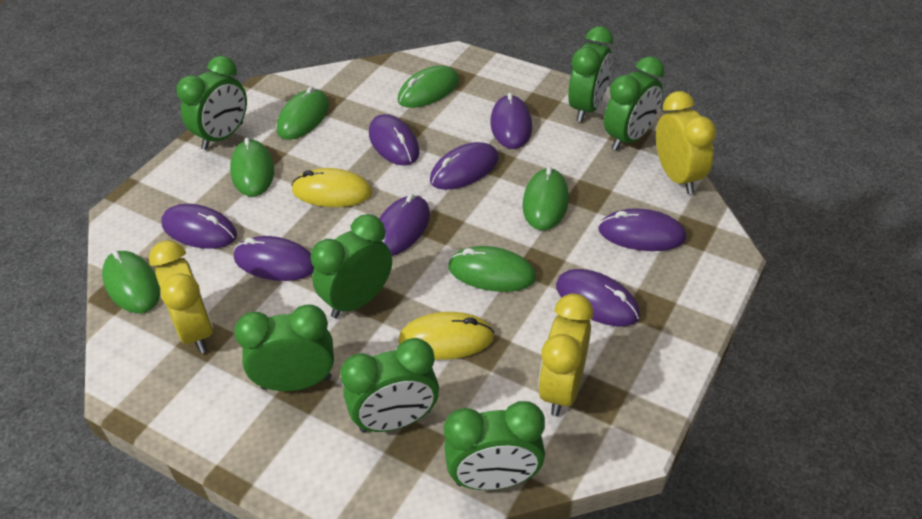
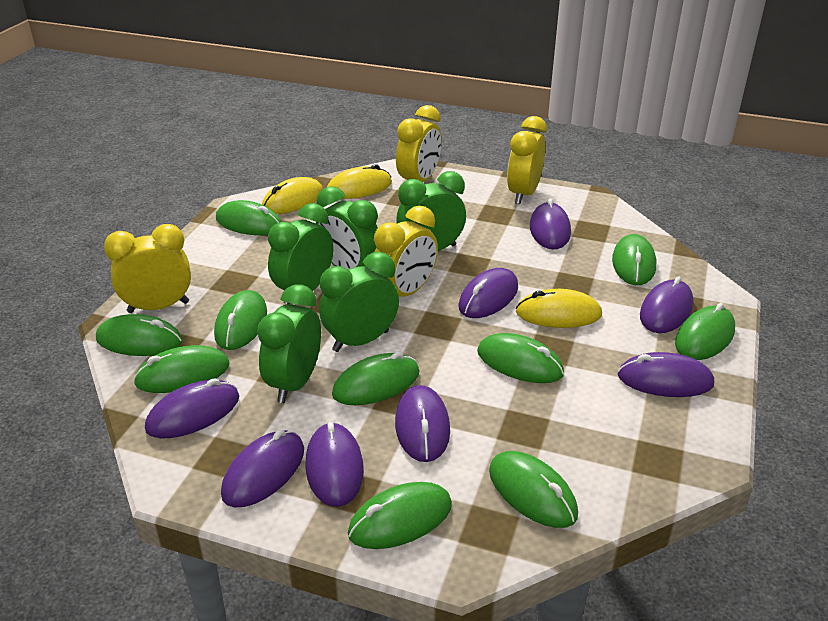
green clock: 7 -> 5
green mouse: 6 -> 10
yellow clock: 3 -> 4
yellow mouse: 2 -> 3

